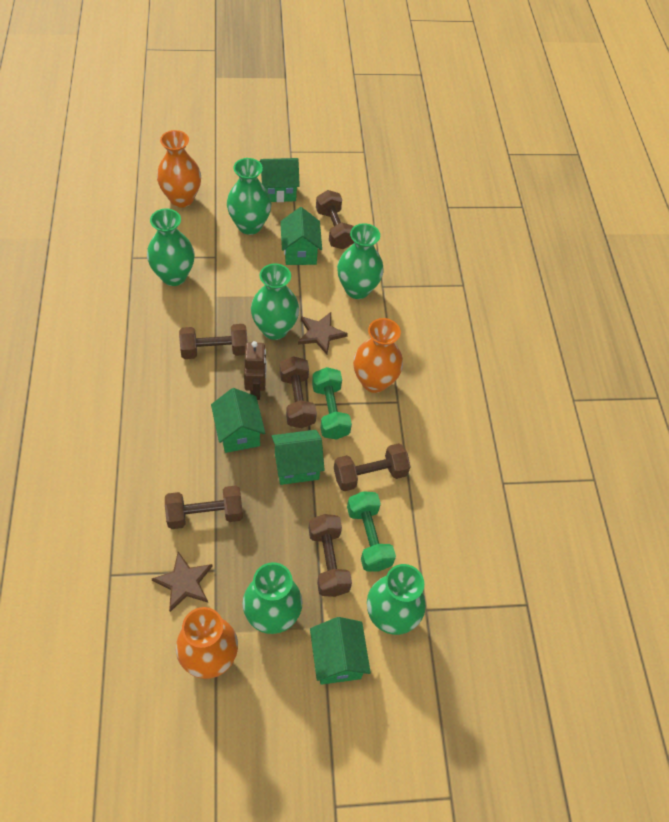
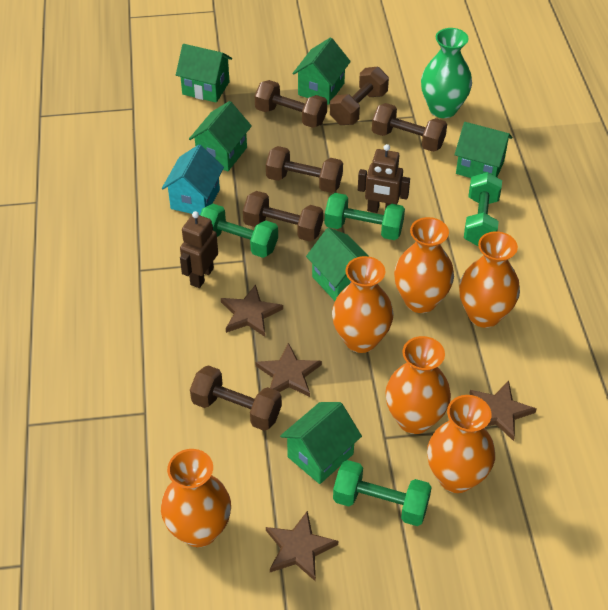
brown robot: 1 -> 2
brown star: 2 -> 4
green dumbbell: 2 -> 4
green house: 5 -> 6
green vase: 6 -> 1
orange vase: 3 -> 6
turquoise house: 0 -> 1

